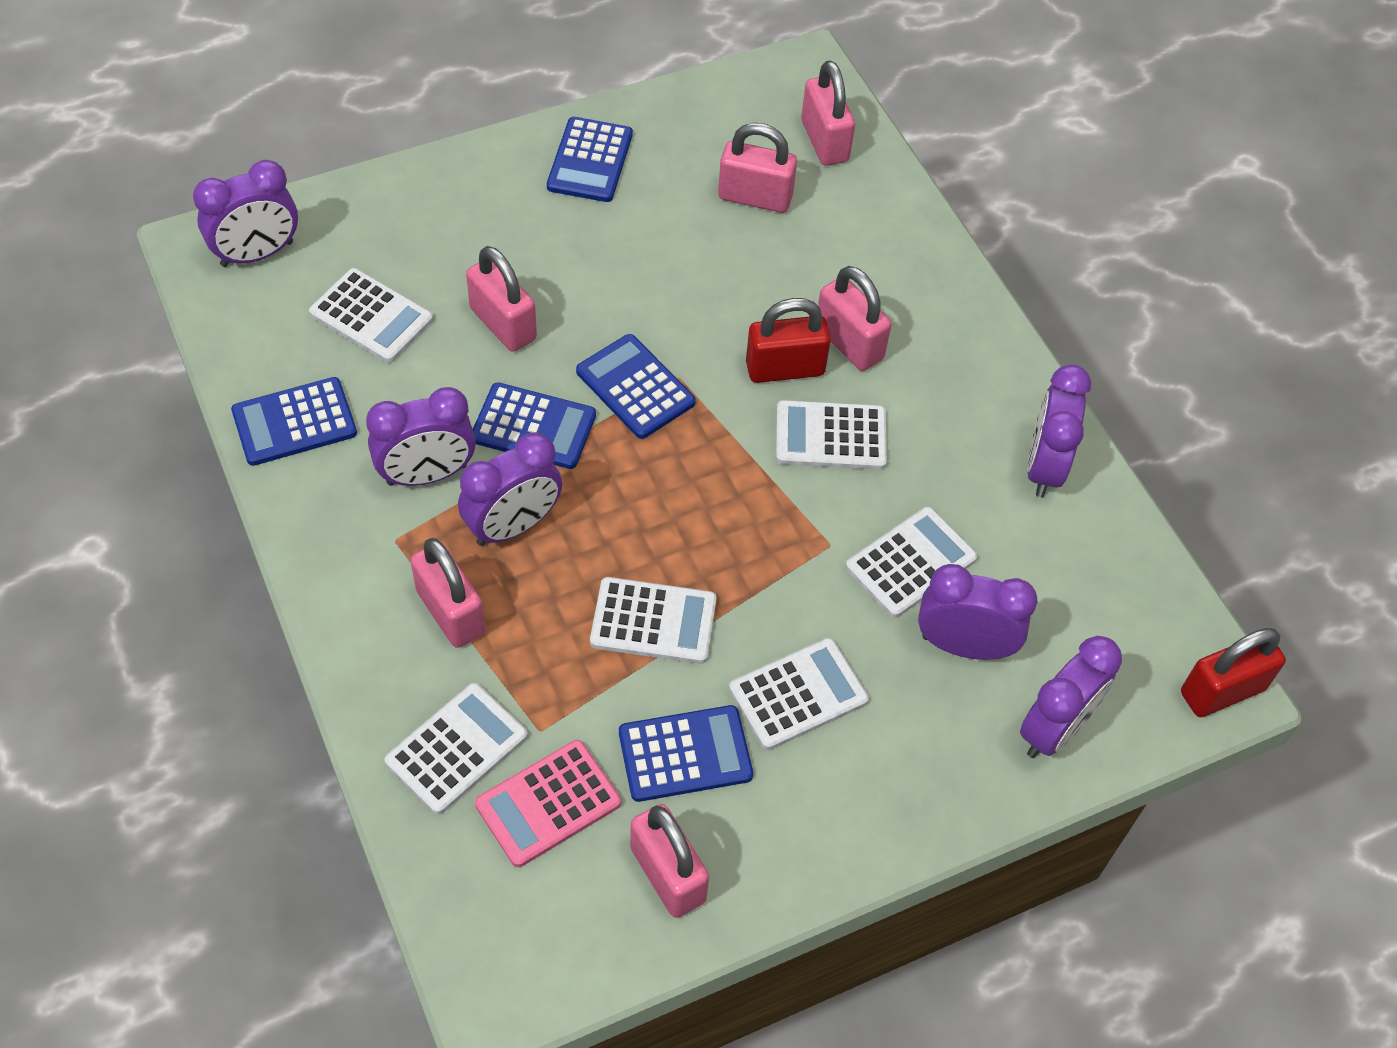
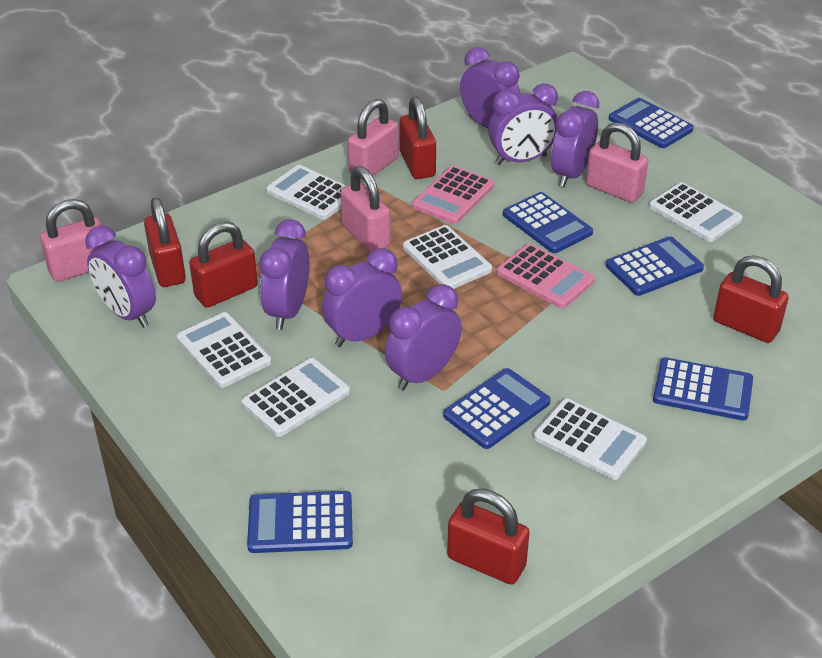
blue calculator: 5 -> 6
pink calculator: 1 -> 2
pink padlock: 6 -> 4
purple clock: 6 -> 7
red padlock: 2 -> 5

